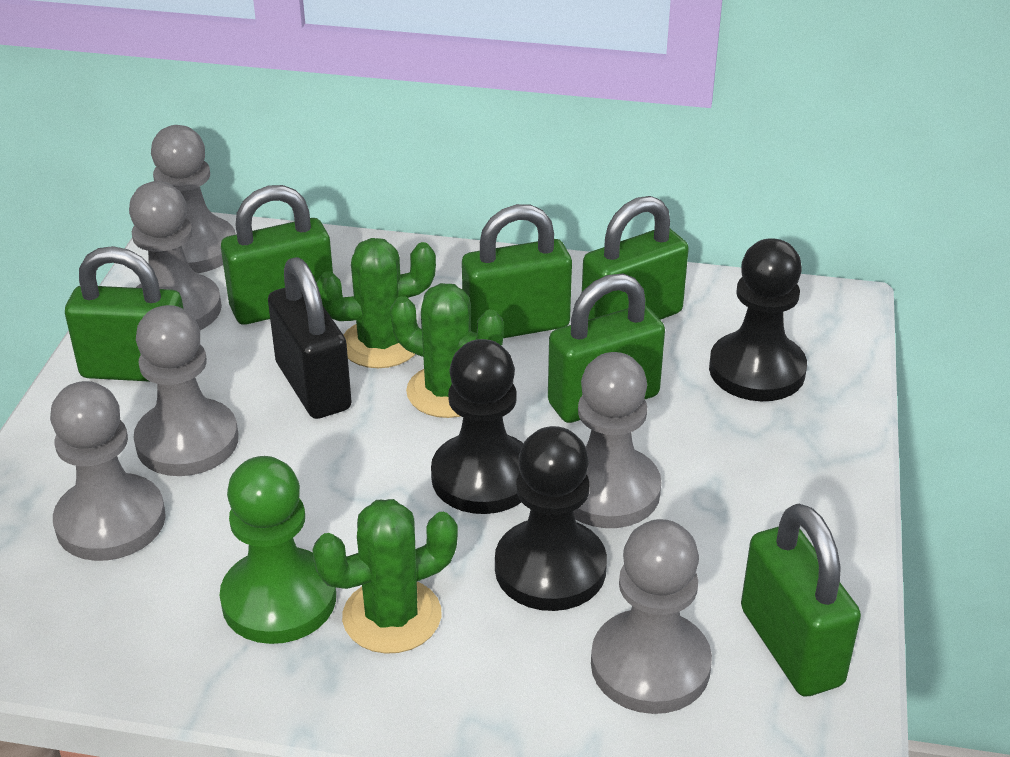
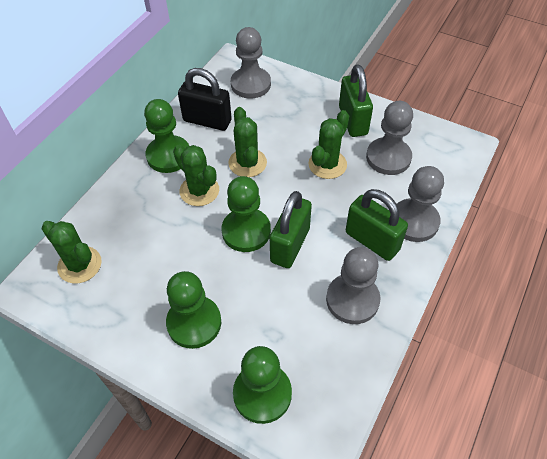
black pawn: 3 -> 0
green cactus: 3 -> 4
green padlock: 6 -> 3
green pawn: 1 -> 4
grey pawn: 6 -> 4

